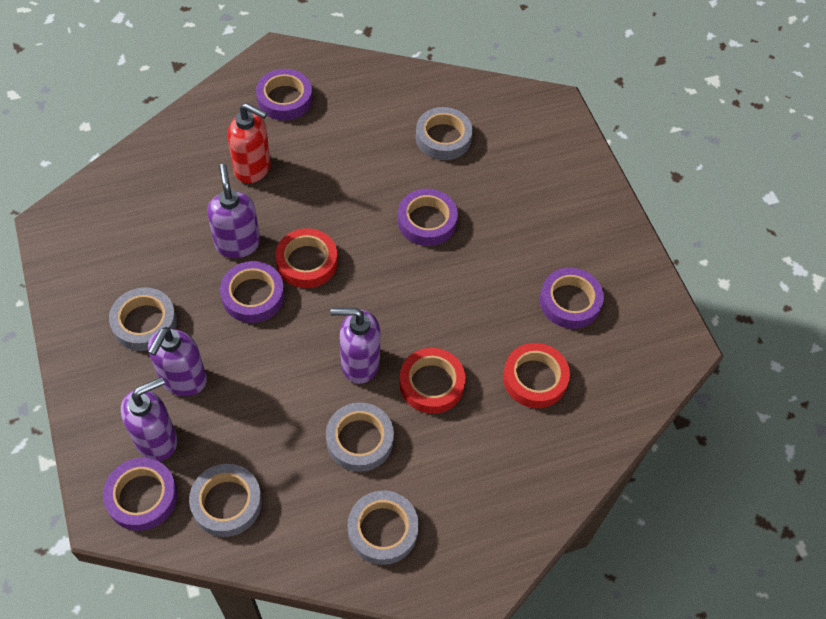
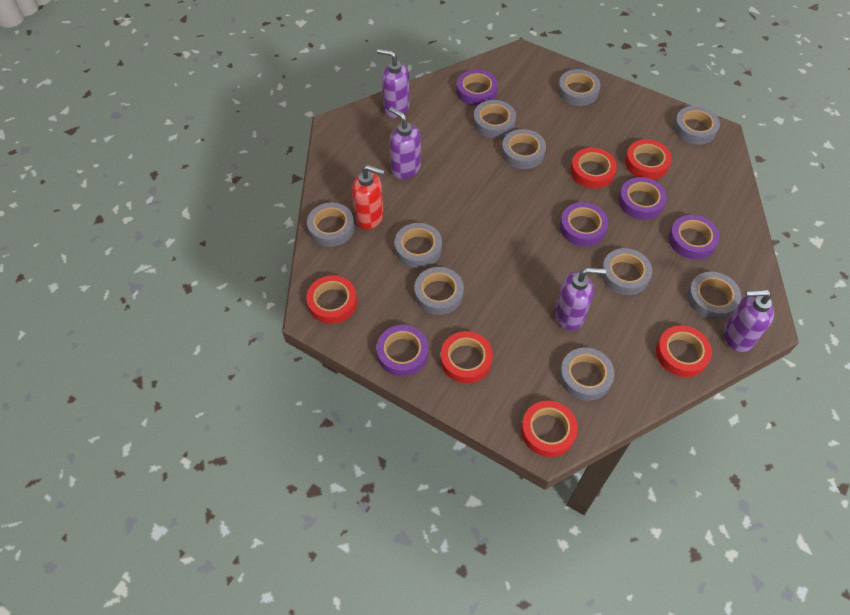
grey tape: 5 -> 10
red tape: 3 -> 6

